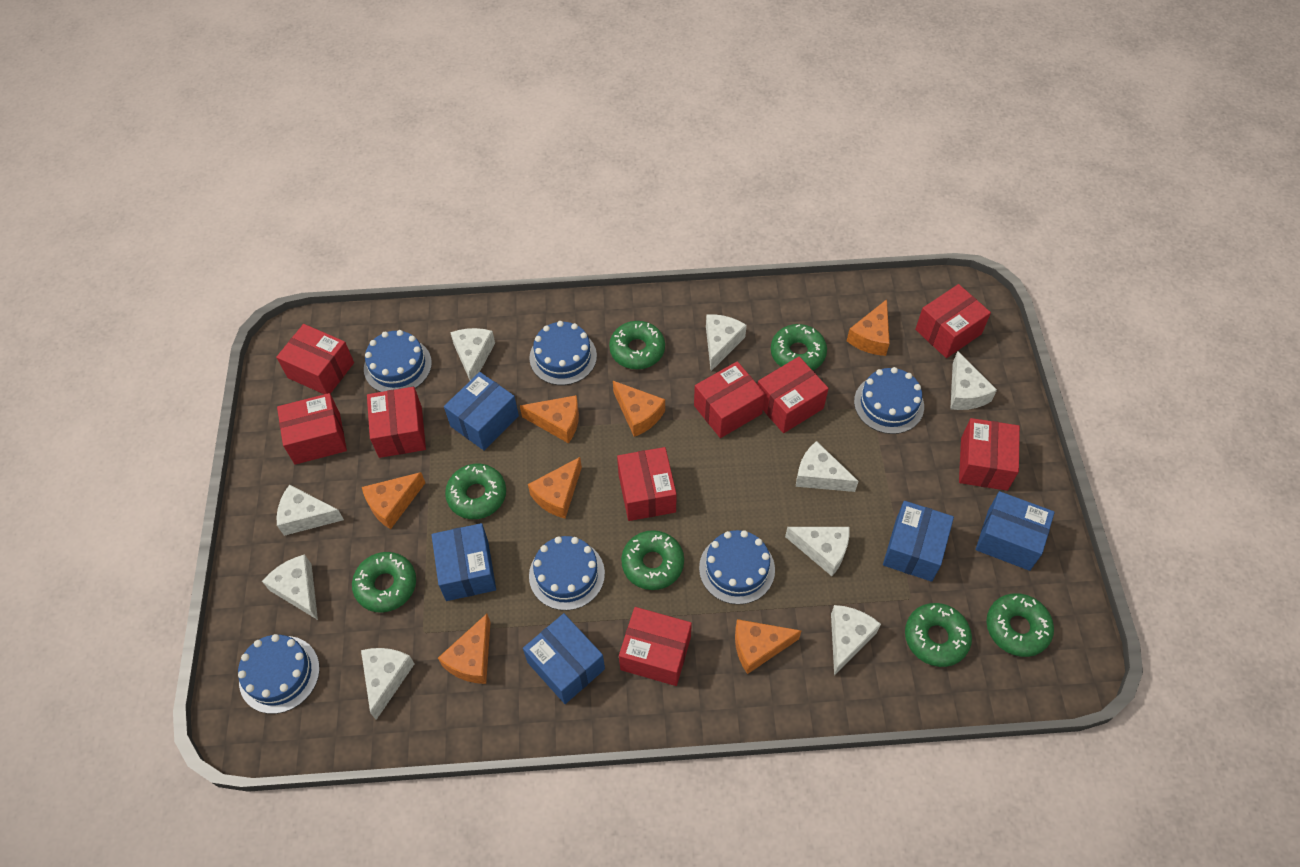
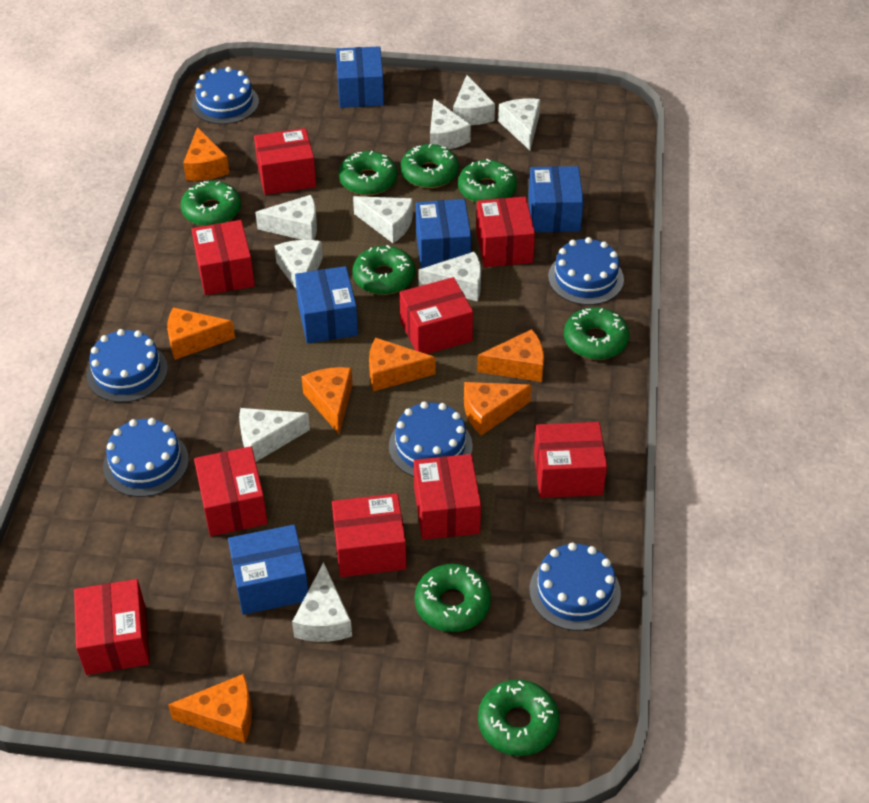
green donut: 7 -> 8

